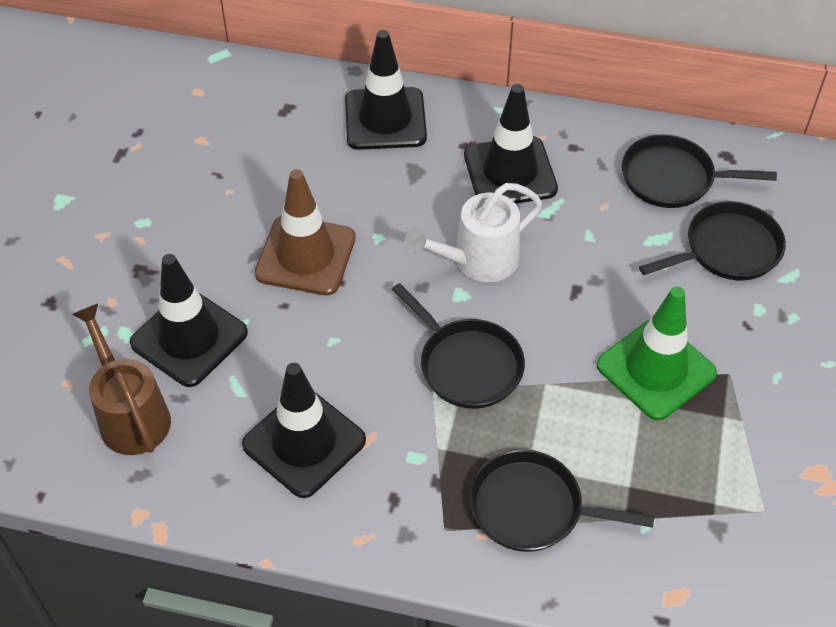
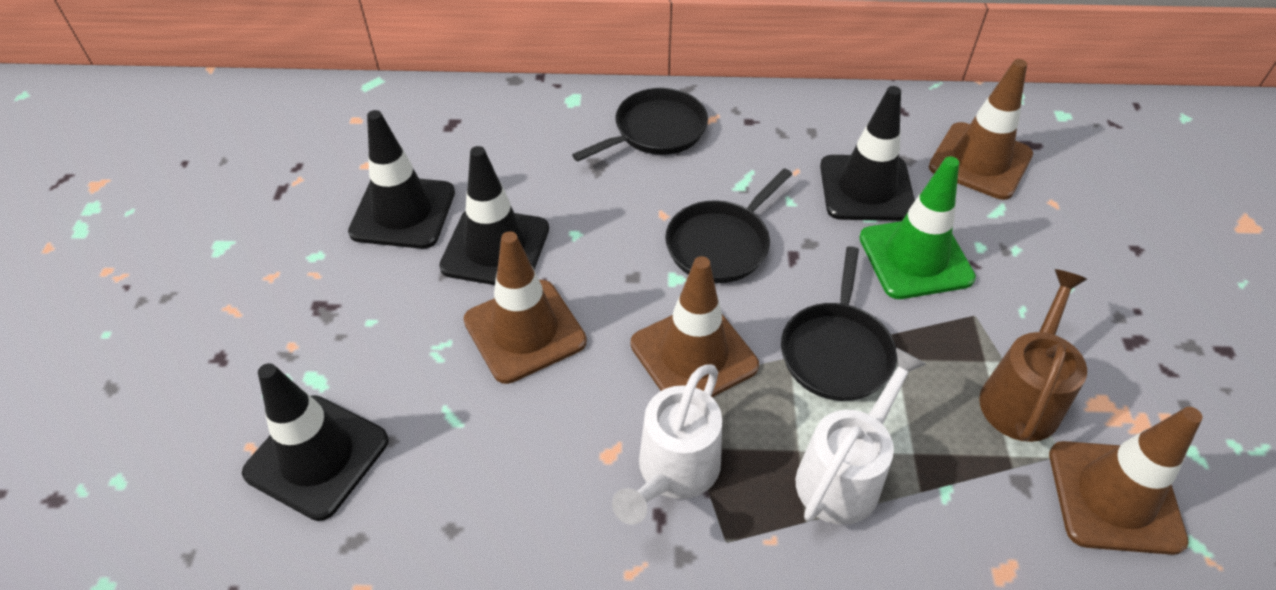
black pan: 4 -> 3
brown traffic cone: 1 -> 4
white watering can: 1 -> 2

